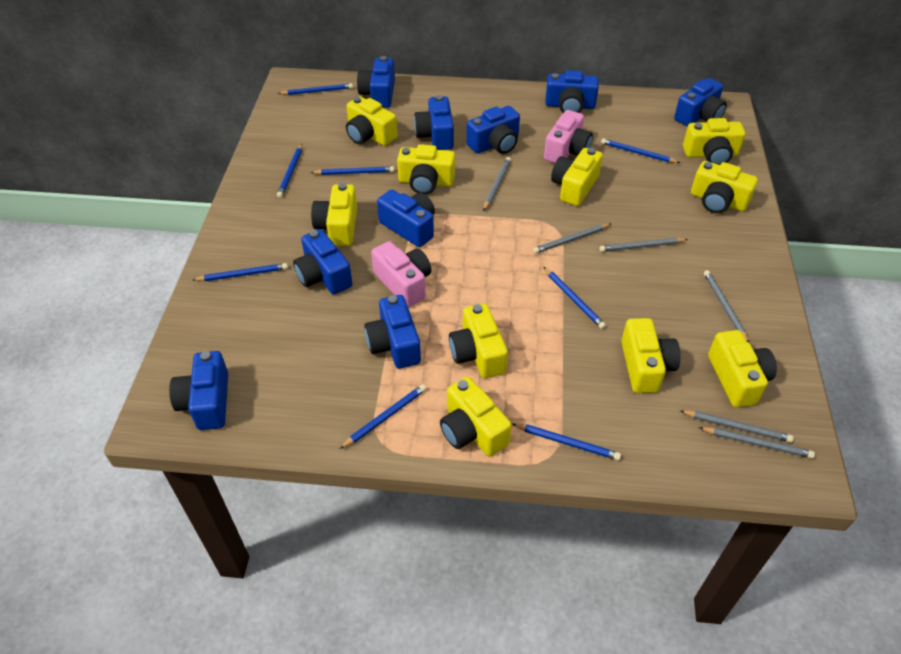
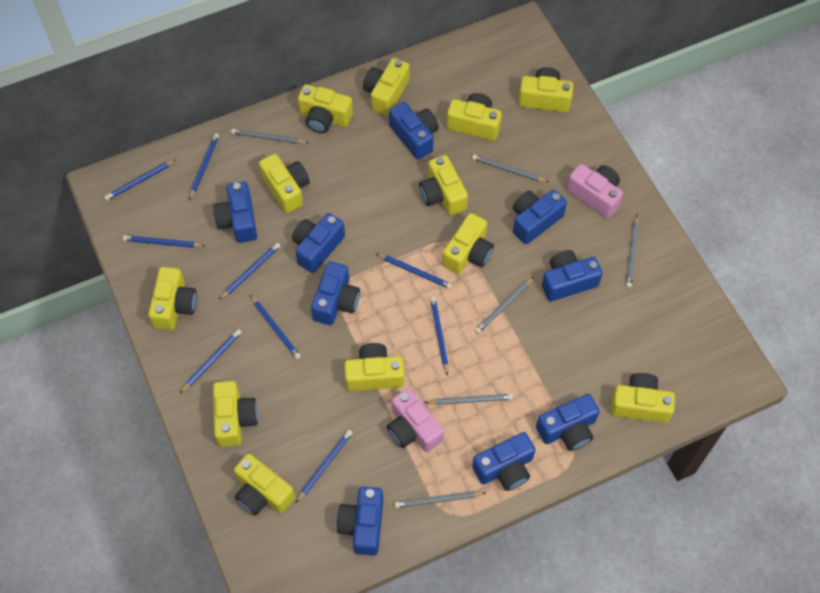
blue pencil: 8 -> 9
yellow camera: 10 -> 12

